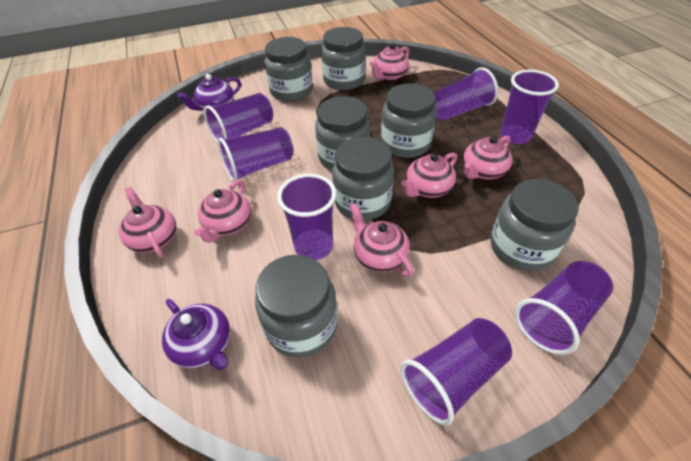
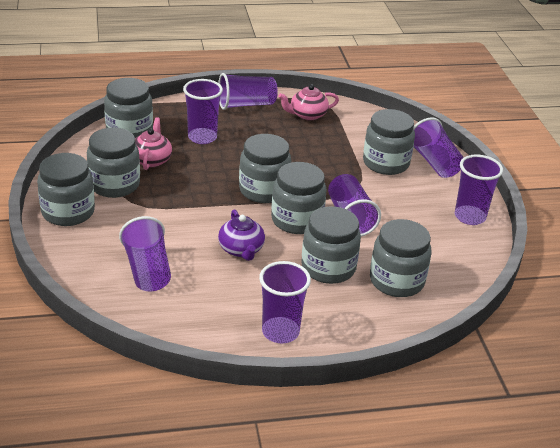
grey jar: 7 -> 8
pink teapot: 6 -> 2
purple teapot: 2 -> 1

